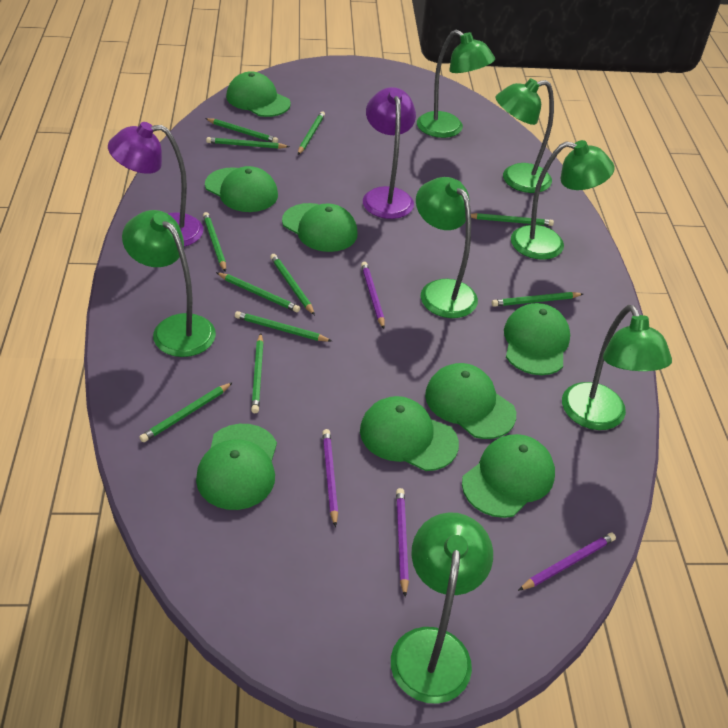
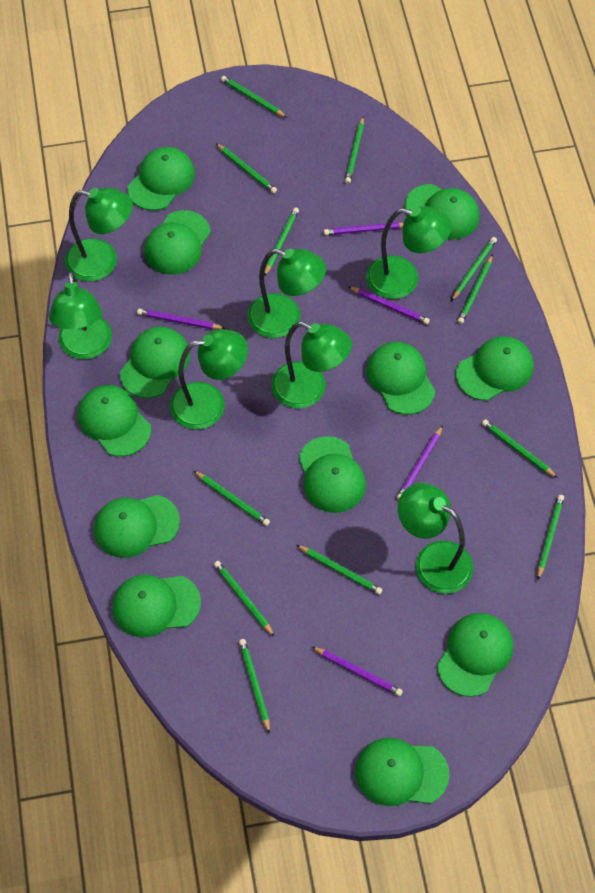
green cap: 8 -> 12
green pencil: 11 -> 12
purple lamp: 2 -> 0
purple pencil: 4 -> 5

